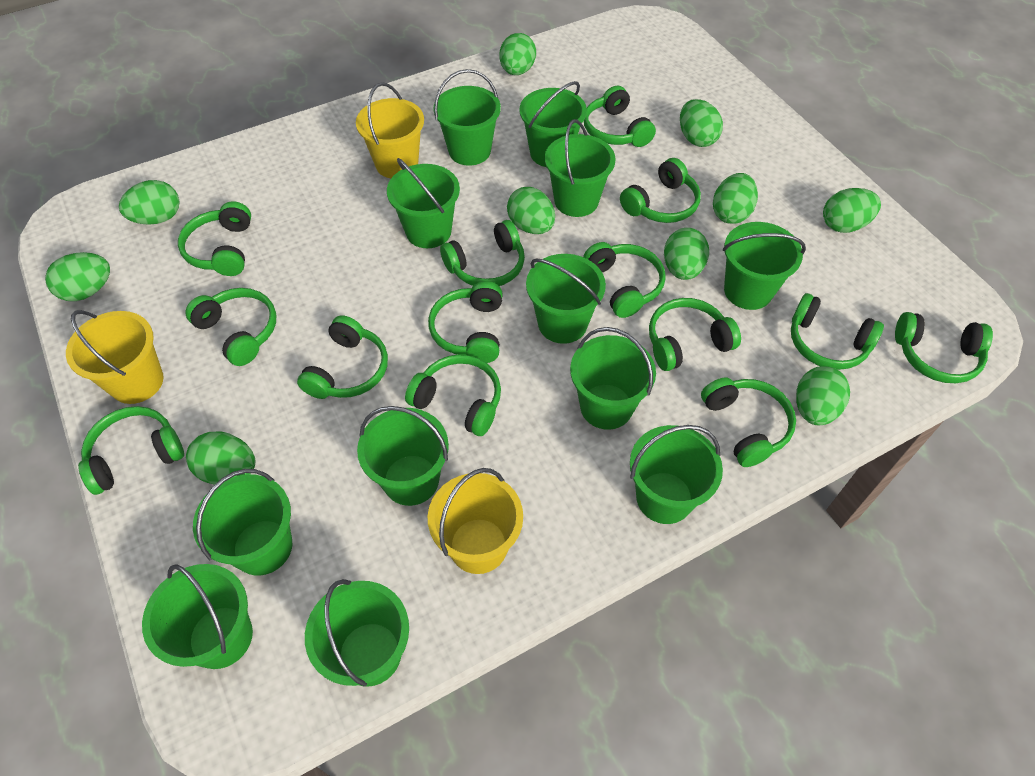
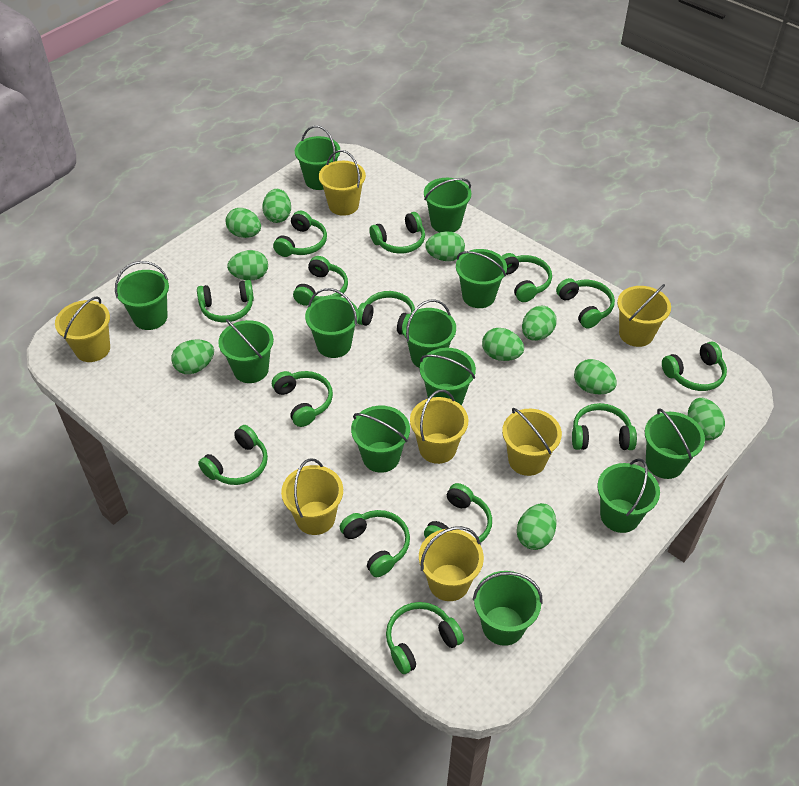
yellow bucket: 3 -> 7

